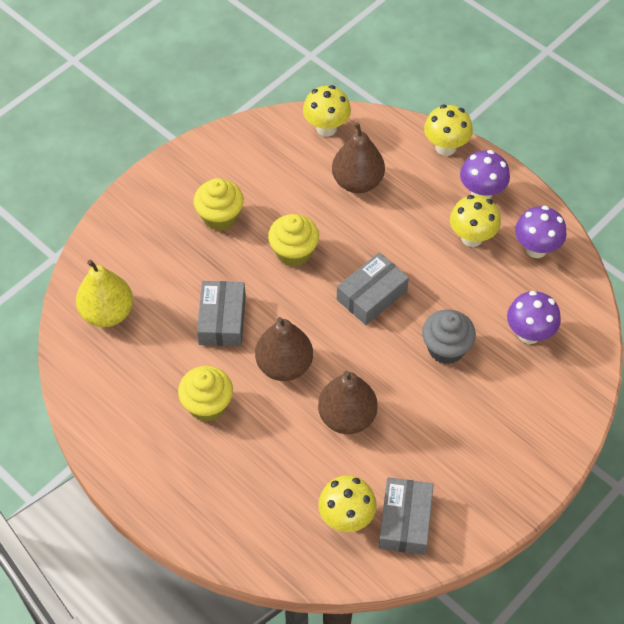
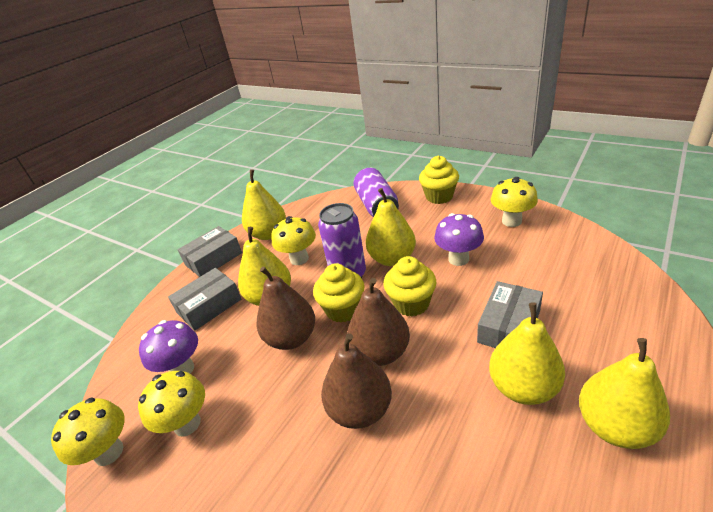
grey cupcake: 1 -> 0
purple can: 0 -> 2
purple mushroom: 3 -> 2
yellow pear: 1 -> 5

